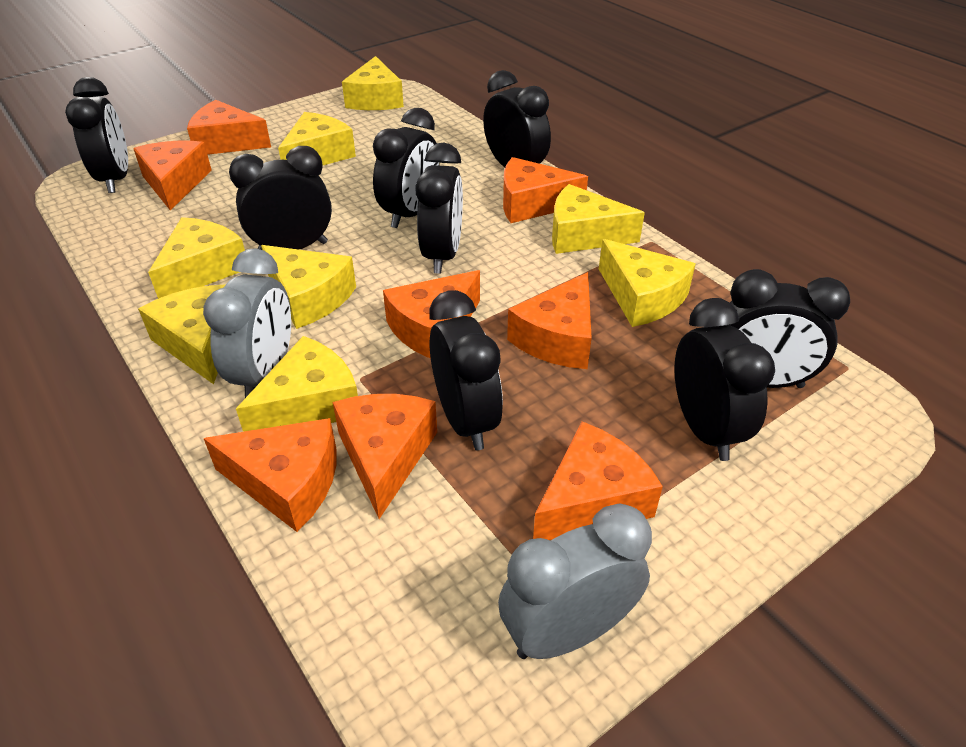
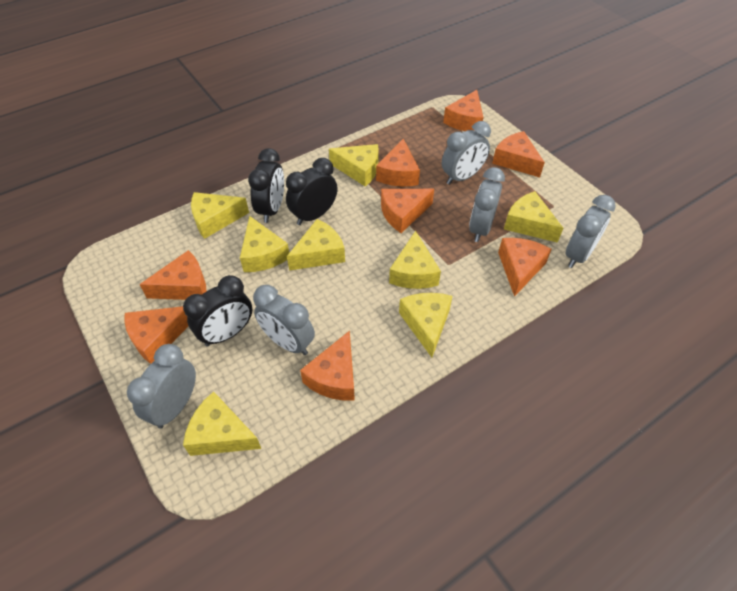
black clock: 8 -> 3
grey clock: 2 -> 5

